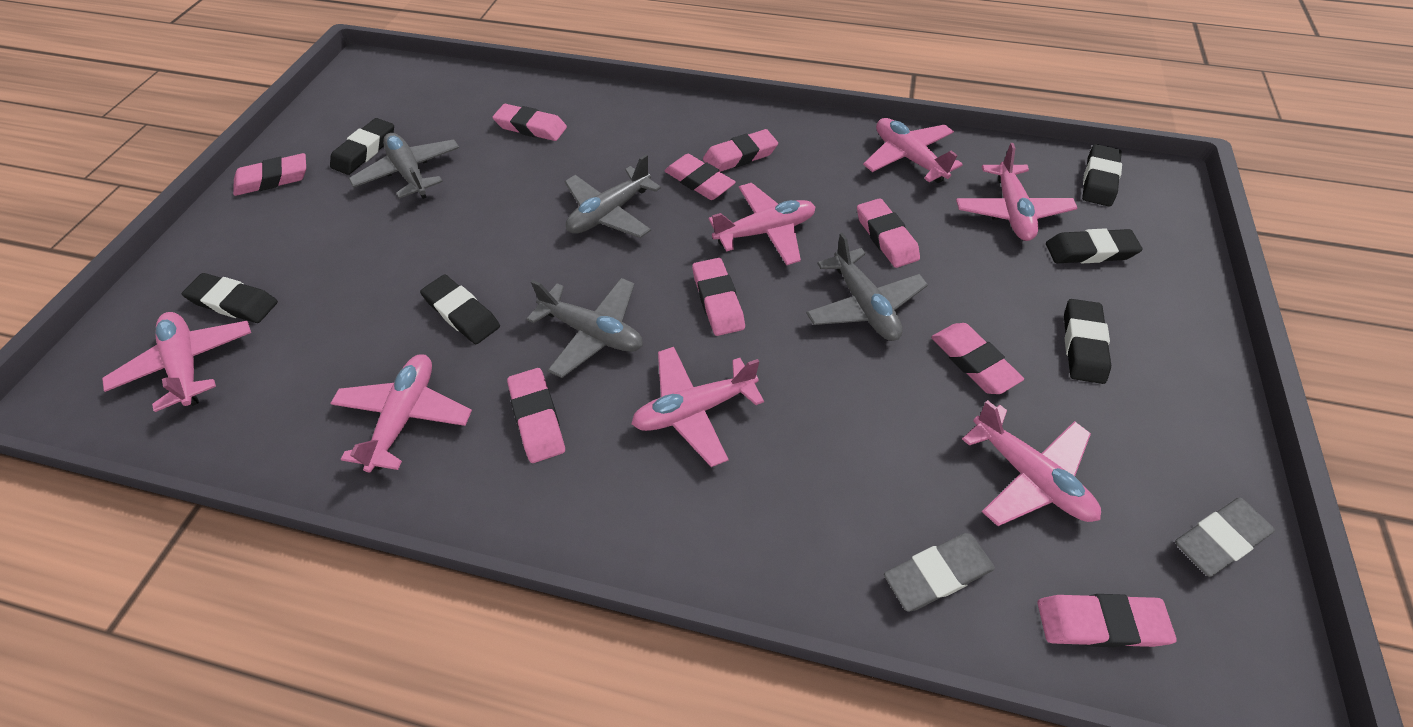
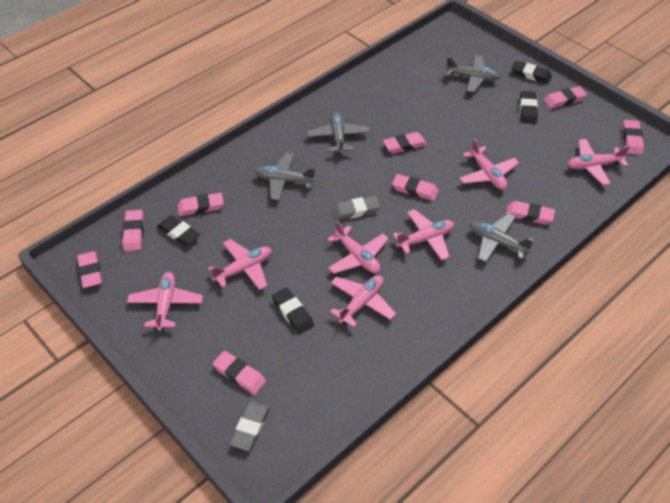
black eraser: 6 -> 4

